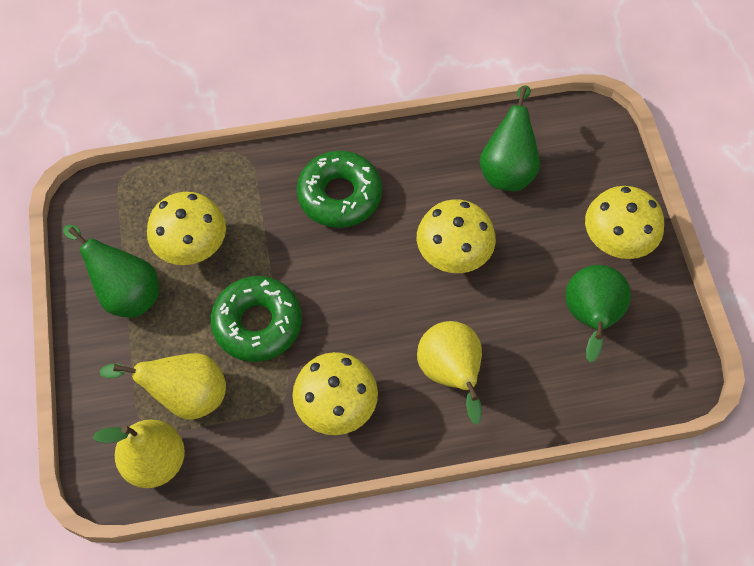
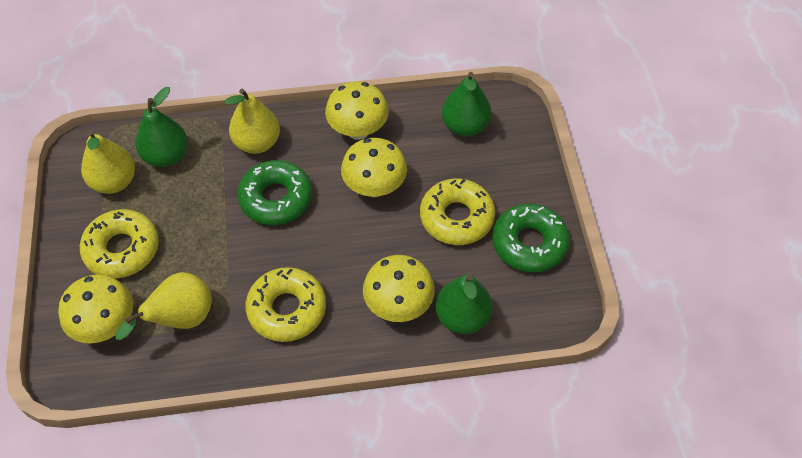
yellow donut: 0 -> 3

